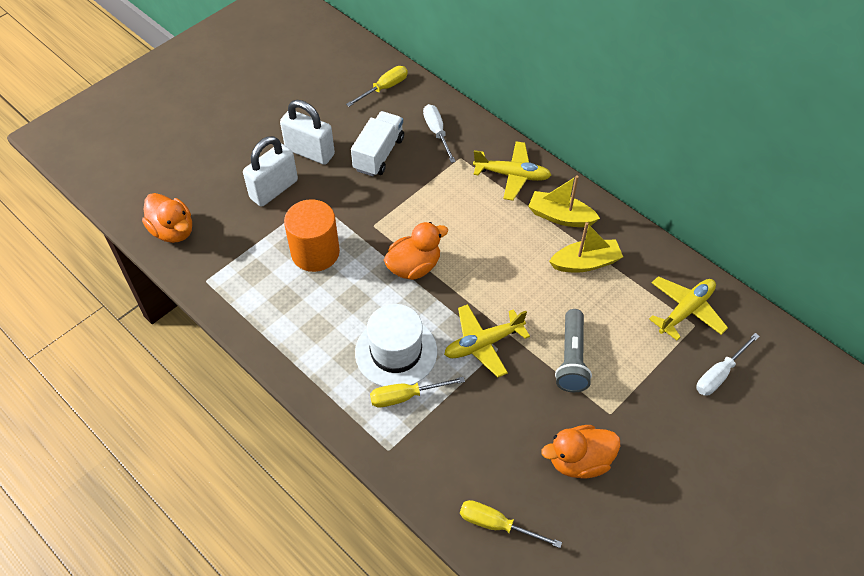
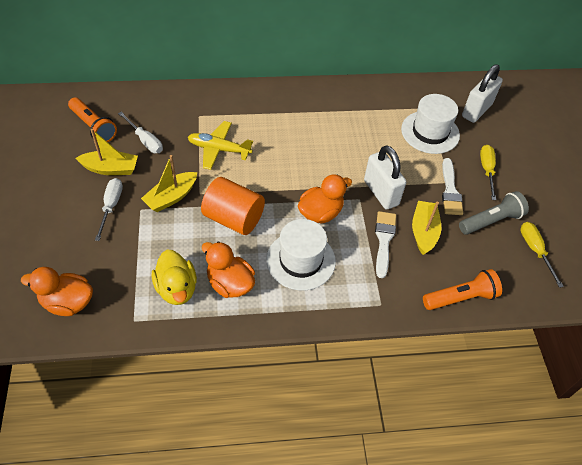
orange flashlight: 0 -> 2
white brush: 0 -> 2
white hat: 1 -> 2
white truck: 1 -> 0
yellow boat: 2 -> 3
yellow duck: 0 -> 1
yellow plane: 3 -> 1
yellow screwdriver: 3 -> 2

